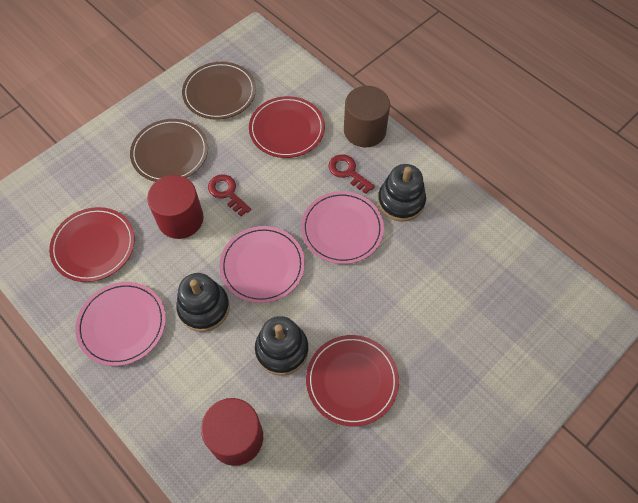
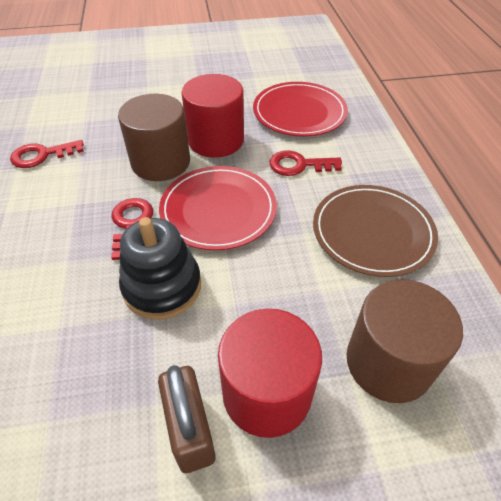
black stacking toy: 3 -> 1
brown cylinder: 1 -> 2
brown padlock: 0 -> 1
brown plate: 2 -> 1
pink plate: 3 -> 0
red key: 2 -> 3
red plate: 3 -> 2

